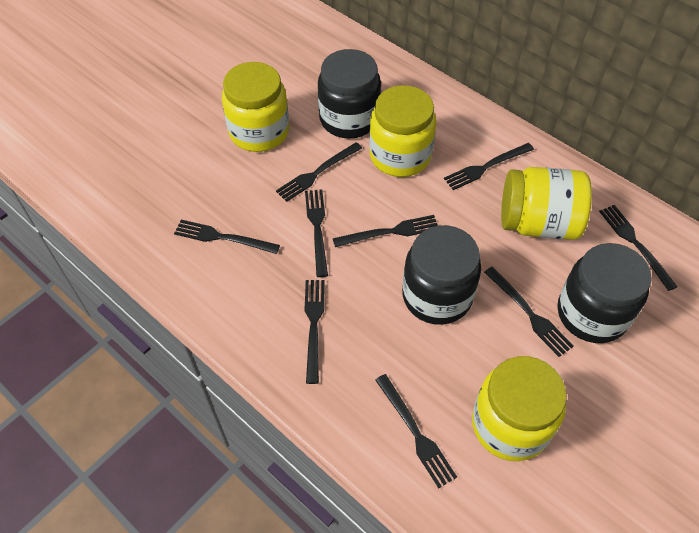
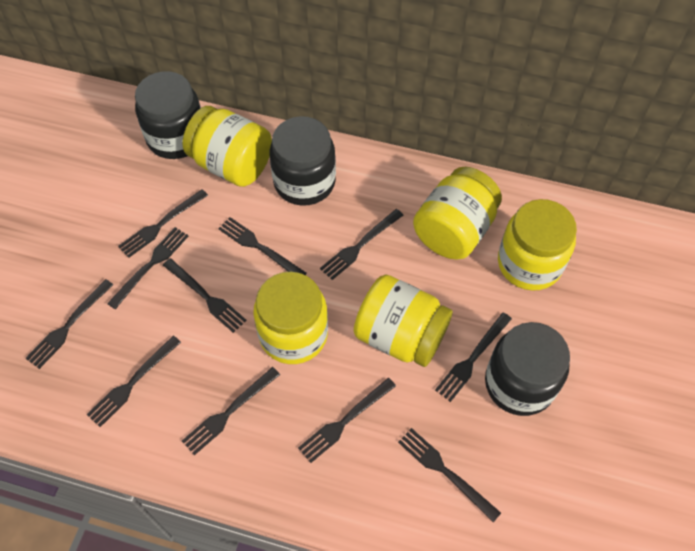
black fork: 9 -> 11
yellow jar: 4 -> 5

